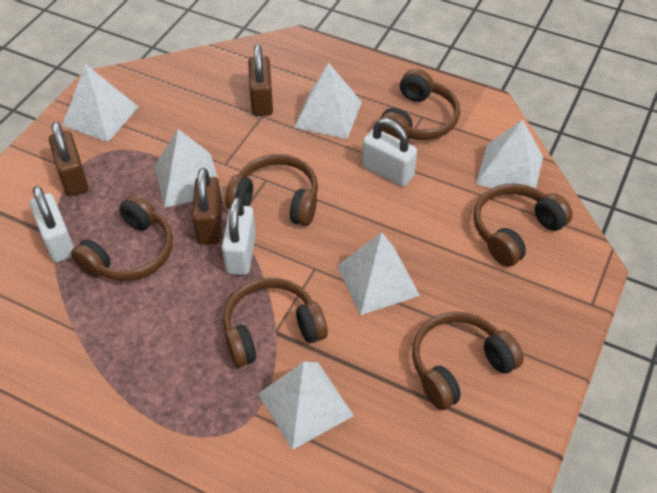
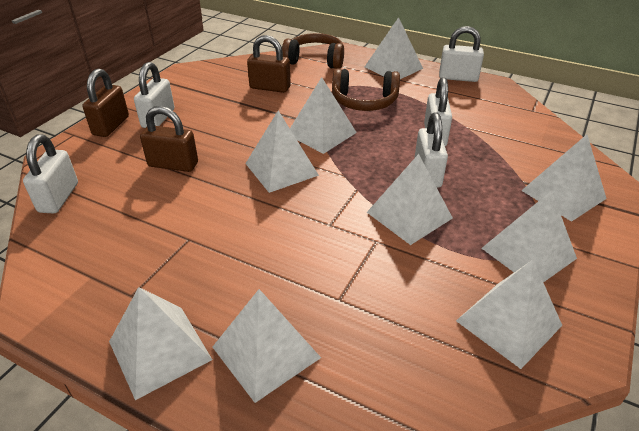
brown headphones: 6 -> 2
white padlock: 3 -> 5
white pyramid: 6 -> 9

